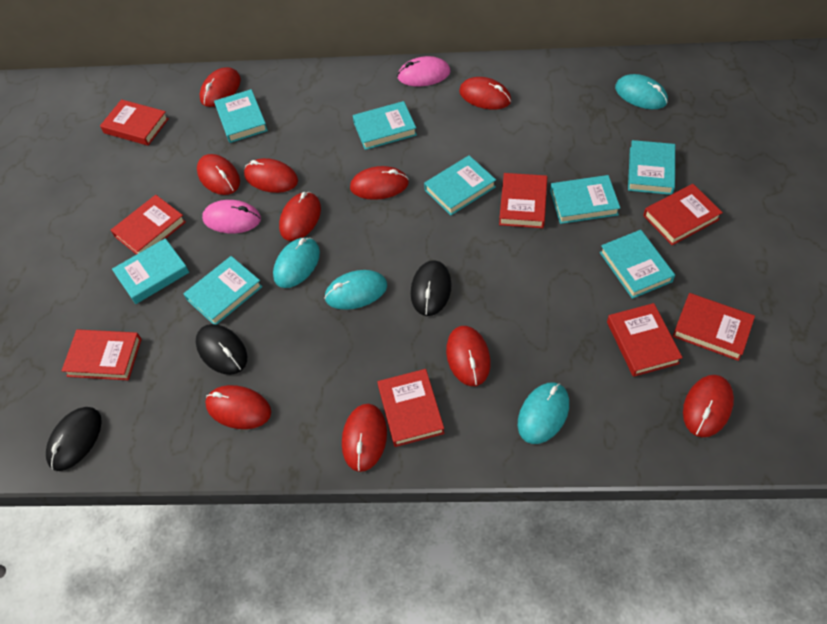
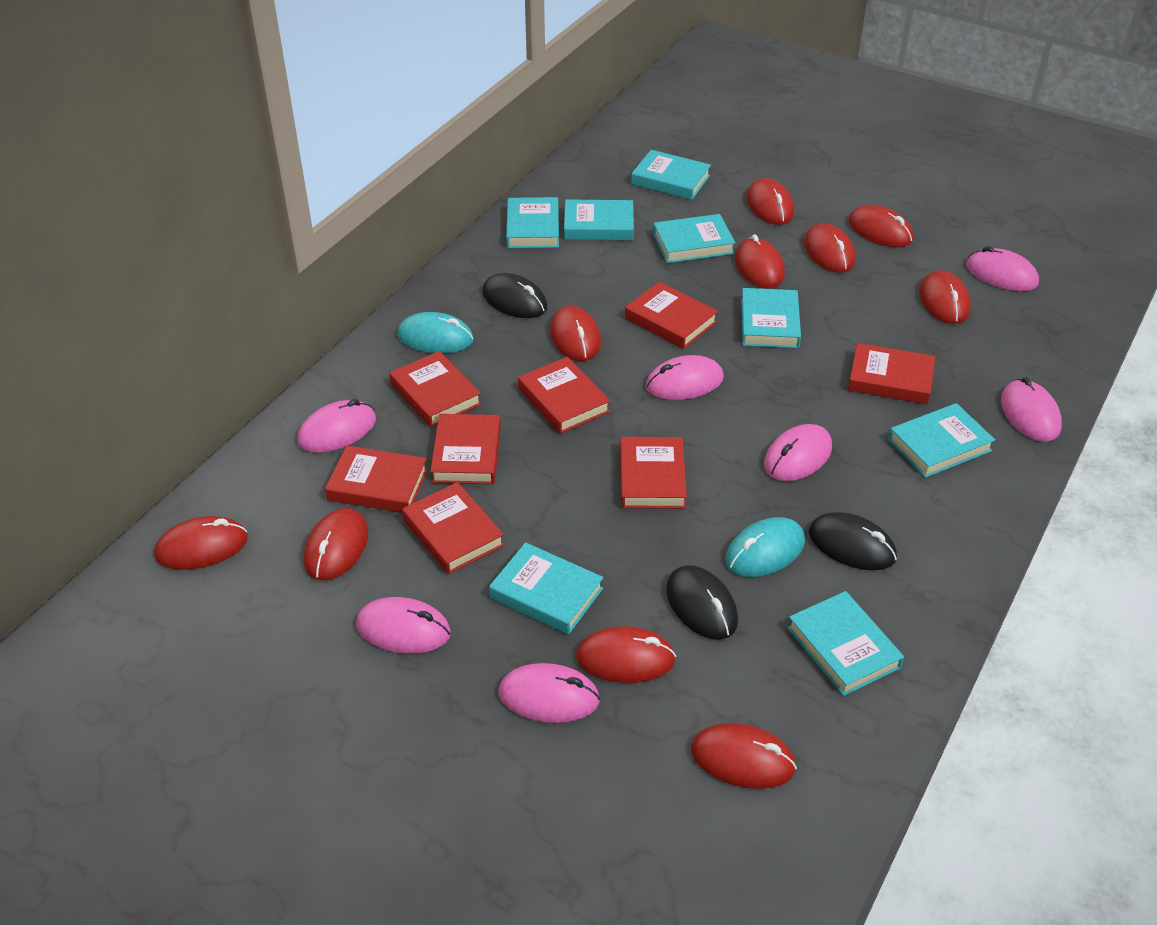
pink mouse: 2 -> 7
turquoise mouse: 4 -> 2

